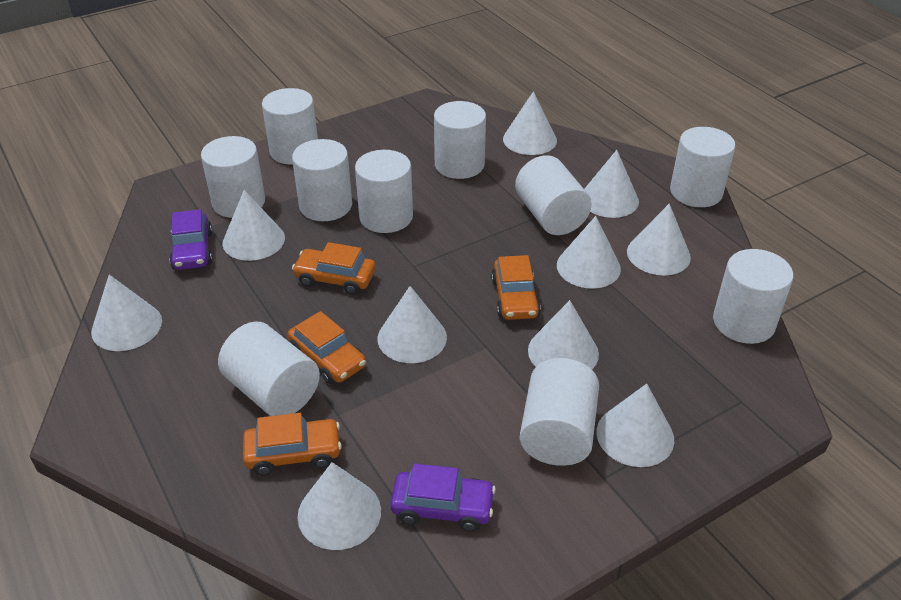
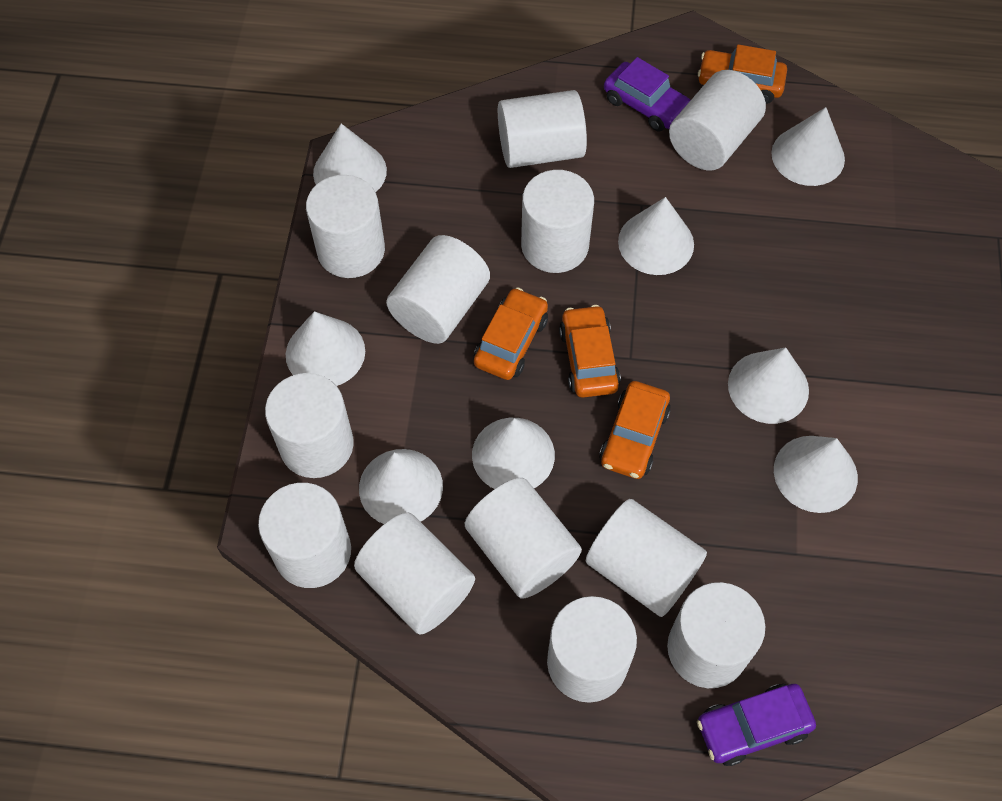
white cone: 10 -> 8
white cylinder: 10 -> 12

